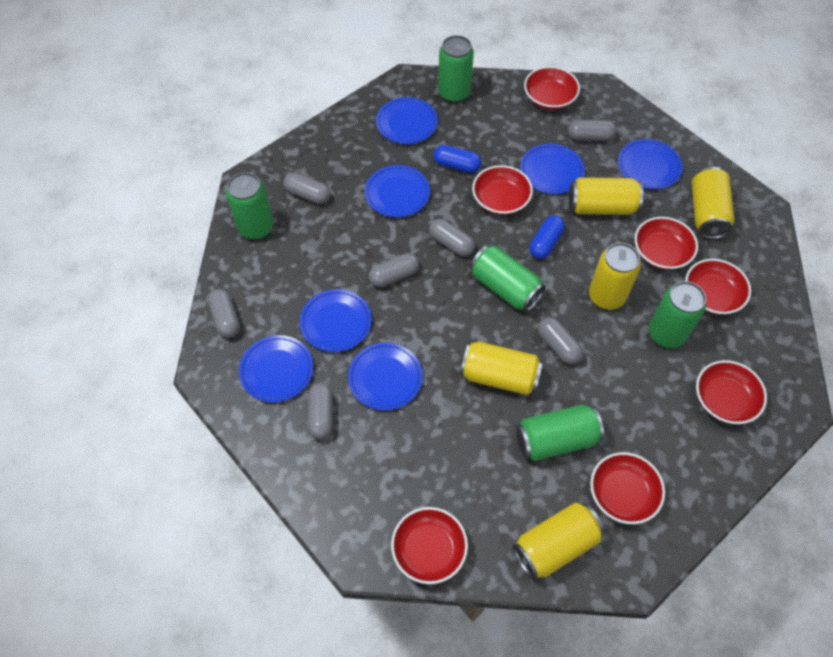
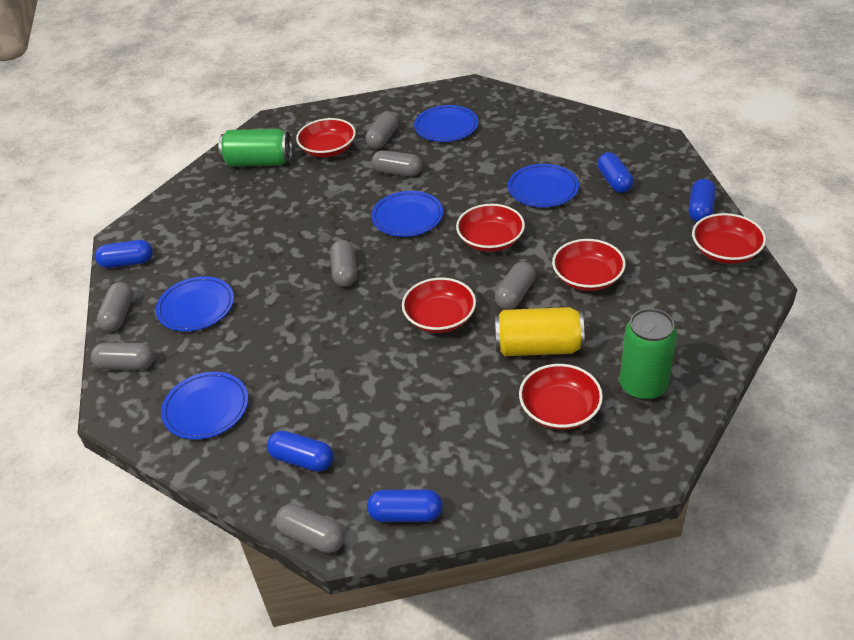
blue capsule: 2 -> 5
blue plate: 7 -> 5
green can: 5 -> 2
red bowl: 7 -> 6
yellow can: 5 -> 1

